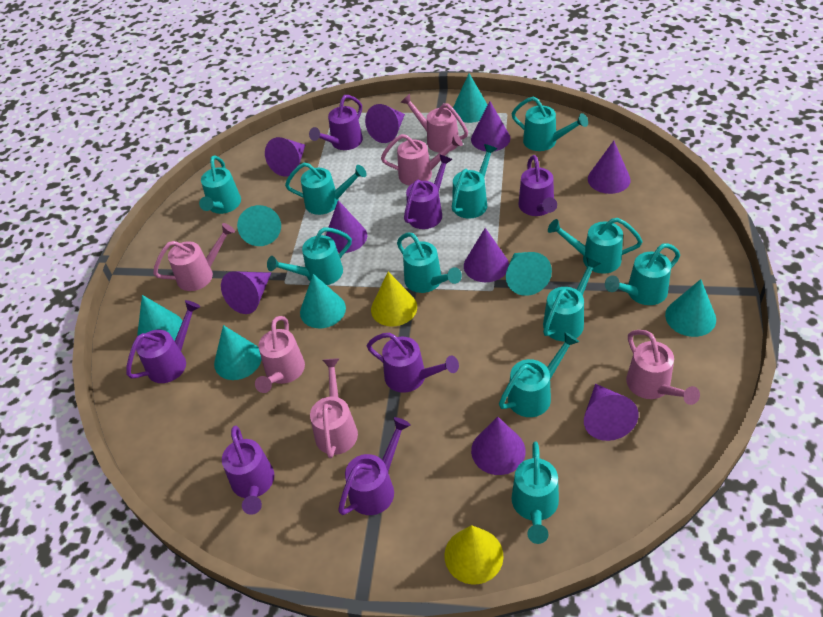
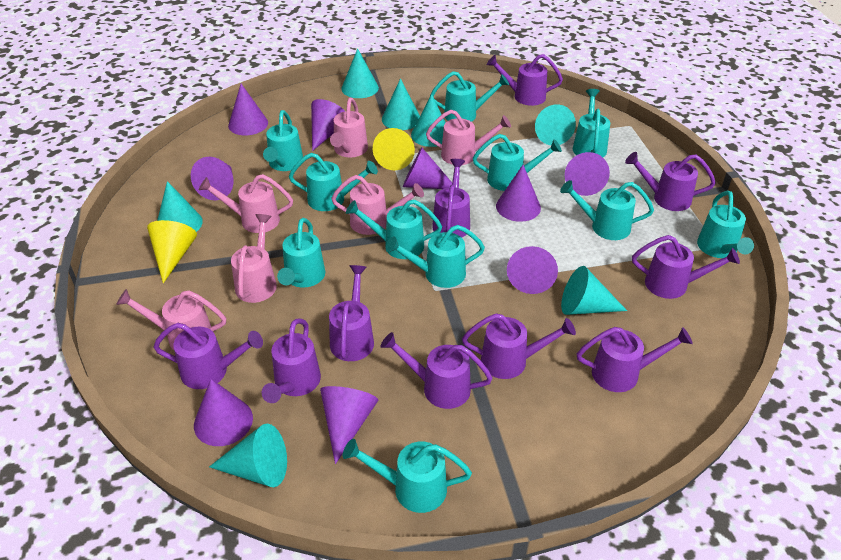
purple watering can: 7 -> 10

